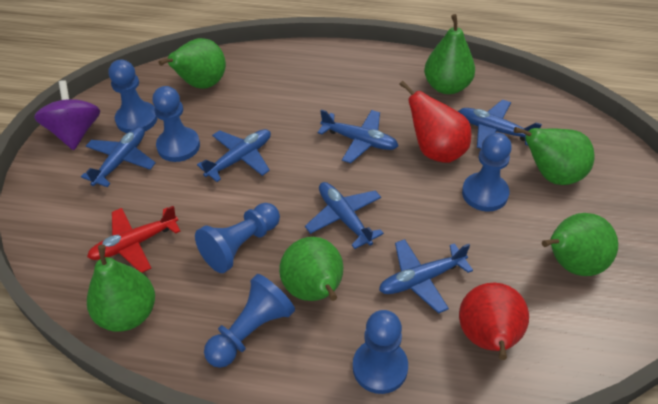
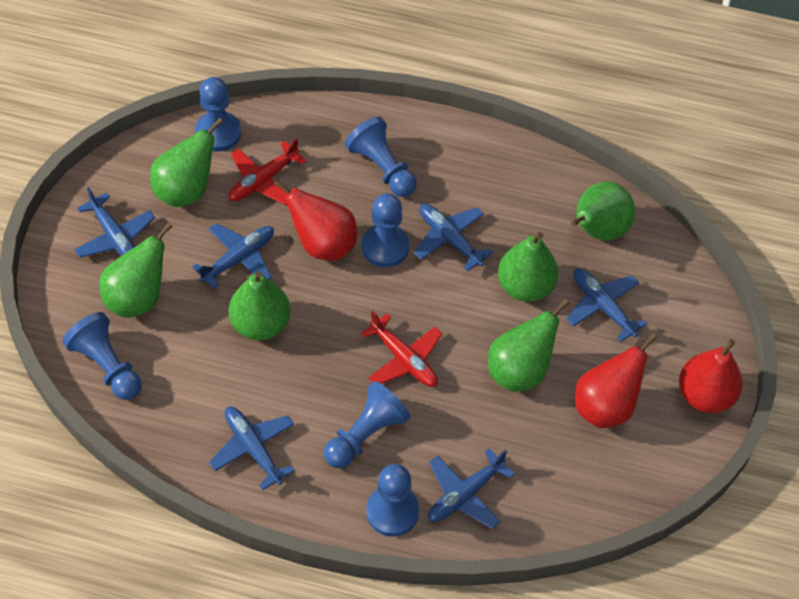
purple spinning top: 1 -> 0
red pear: 2 -> 3
red plane: 1 -> 2

